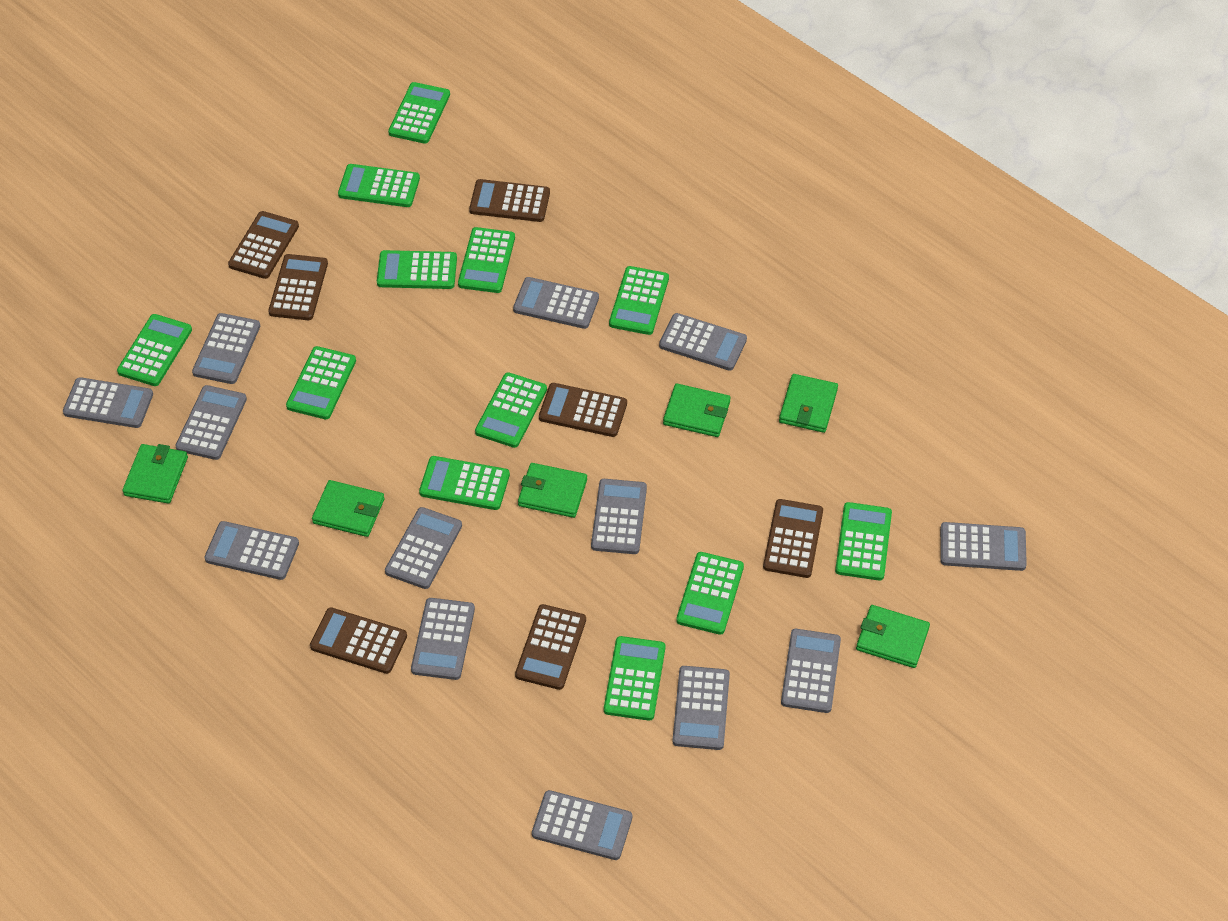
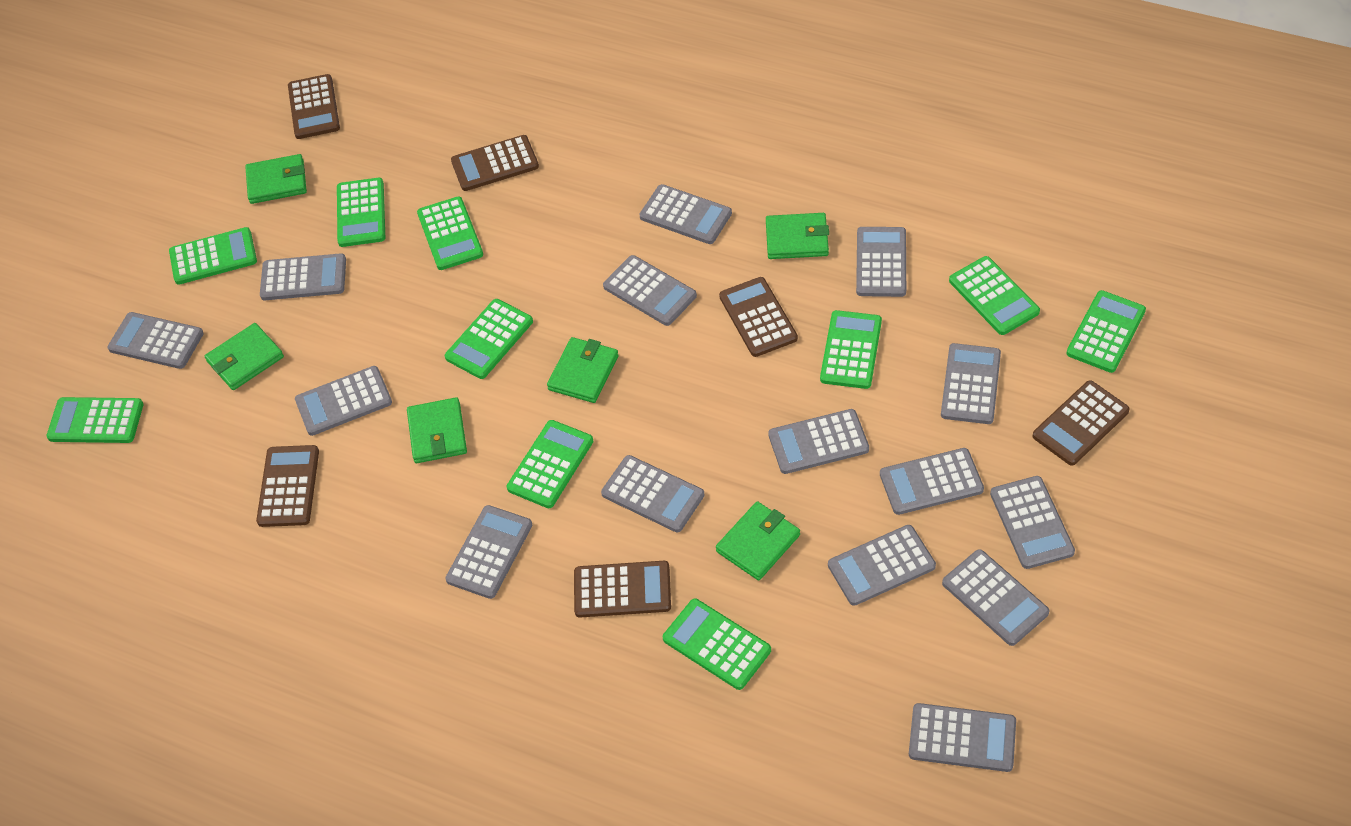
brown calculator: 7 -> 6
green calculator: 12 -> 10
grey calculator: 13 -> 15

